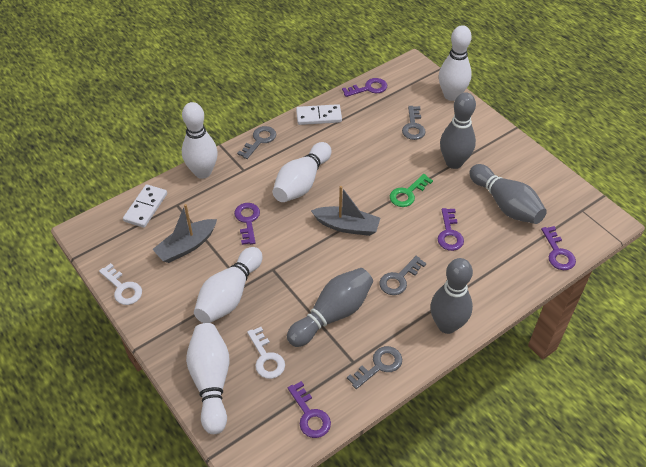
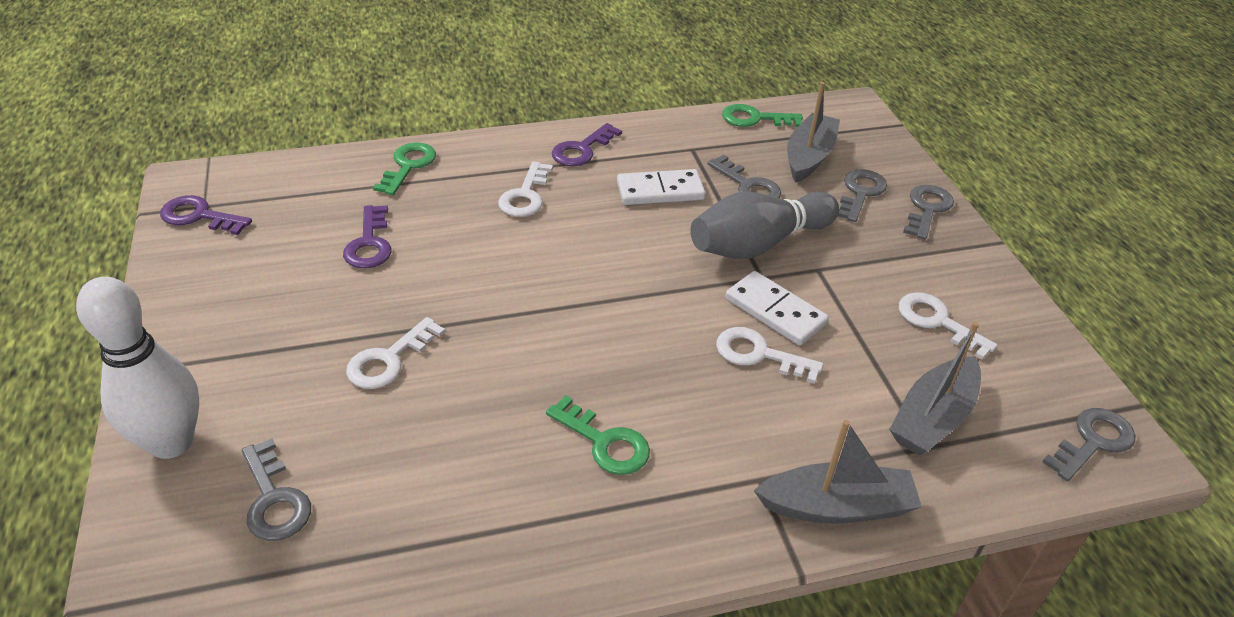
green key: 1 -> 3
grey boat: 2 -> 3
grey bowling pin: 4 -> 1
grey key: 4 -> 5
purple key: 5 -> 3
white bowling pin: 5 -> 1
white key: 2 -> 4

